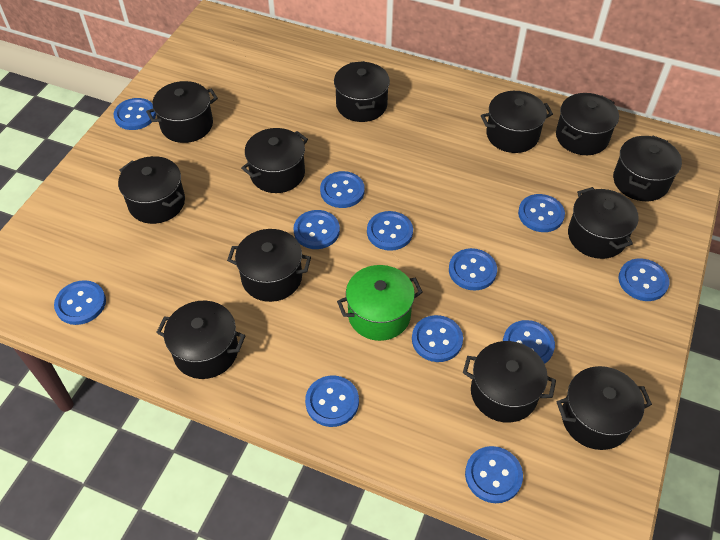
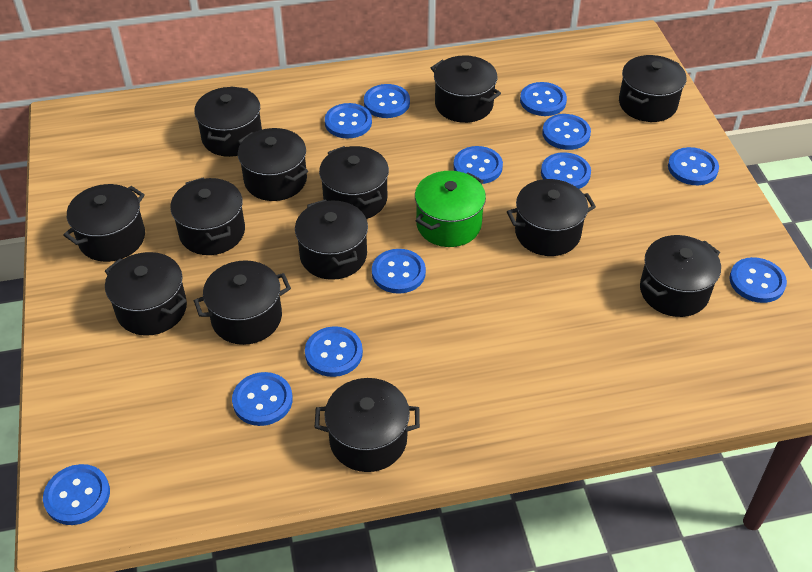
black pot: 12 -> 13

